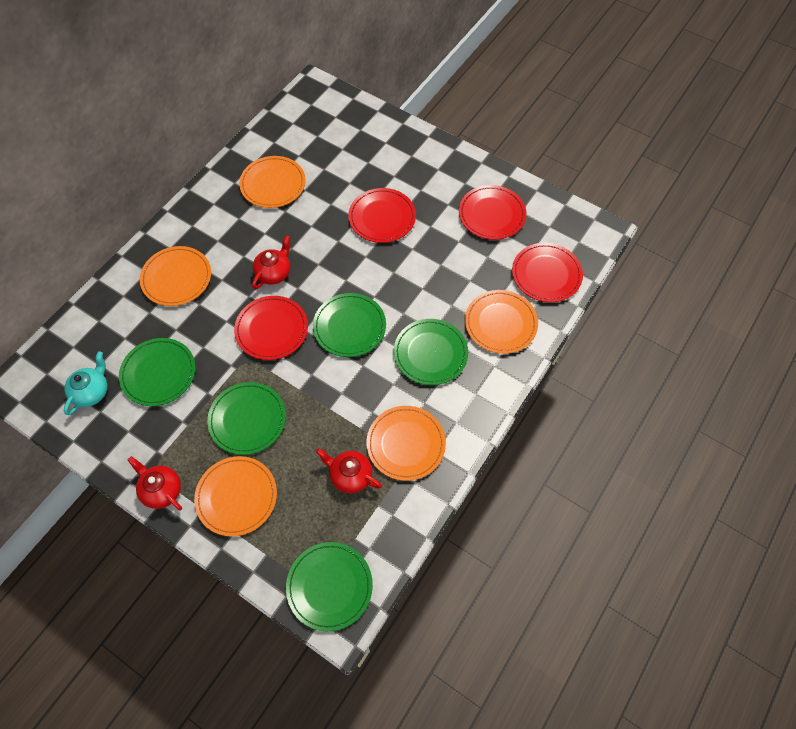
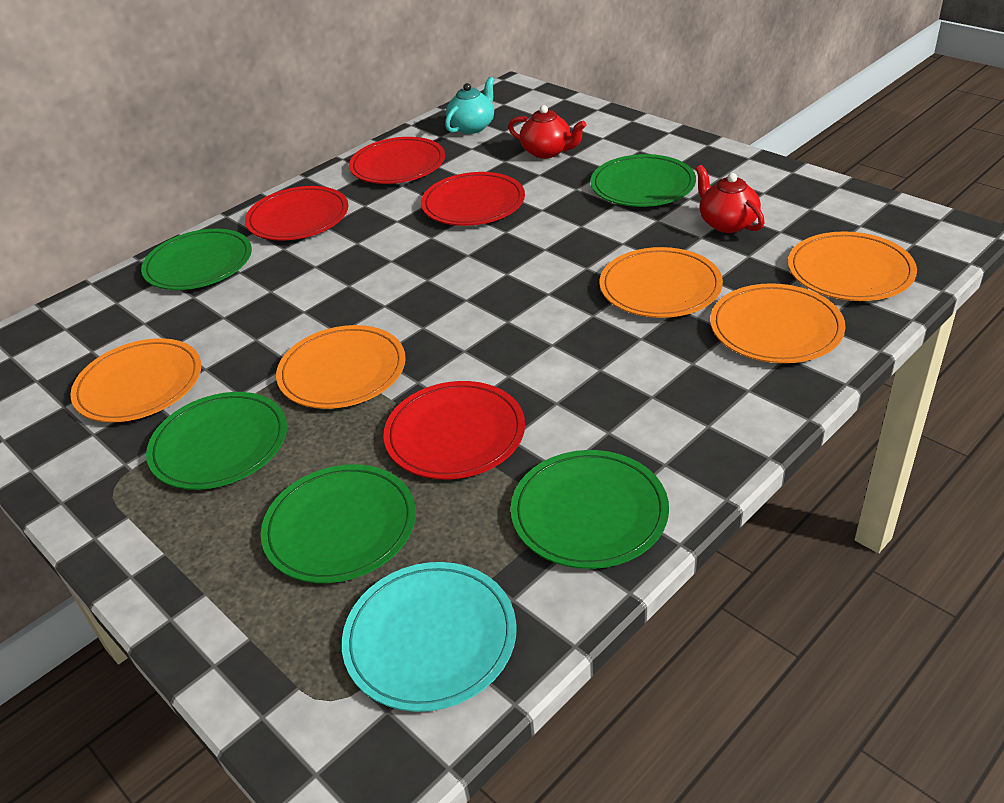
red teapot: 3 -> 2
turquoise plate: 0 -> 1

